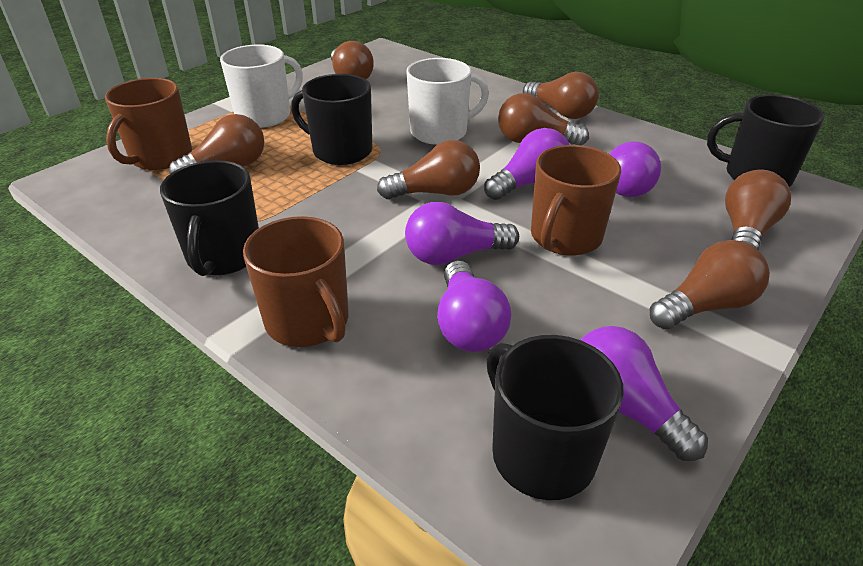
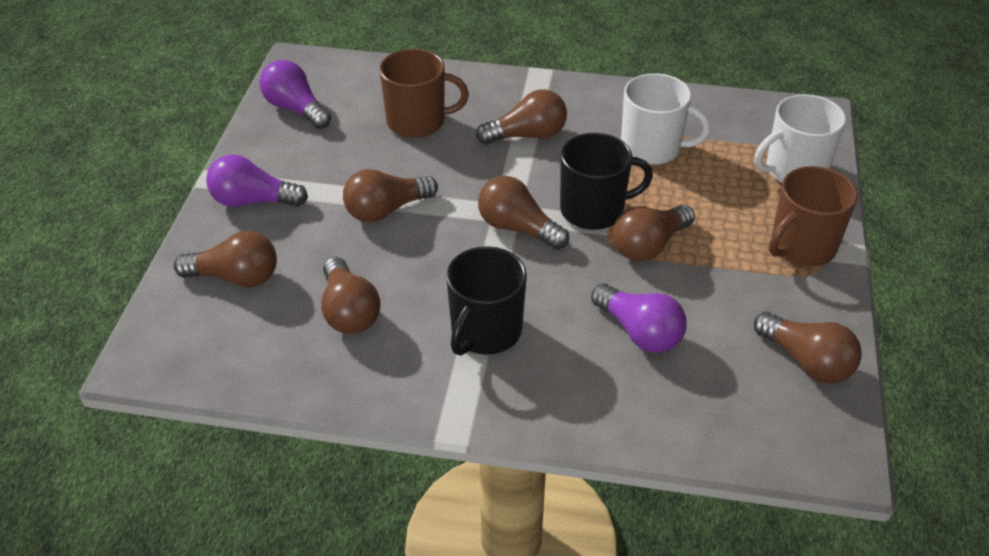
black mug: 4 -> 2
brown mug: 3 -> 2
purple light bulb: 5 -> 3

